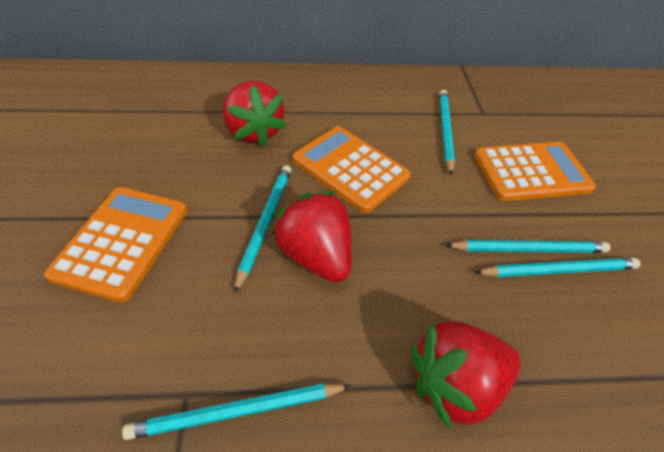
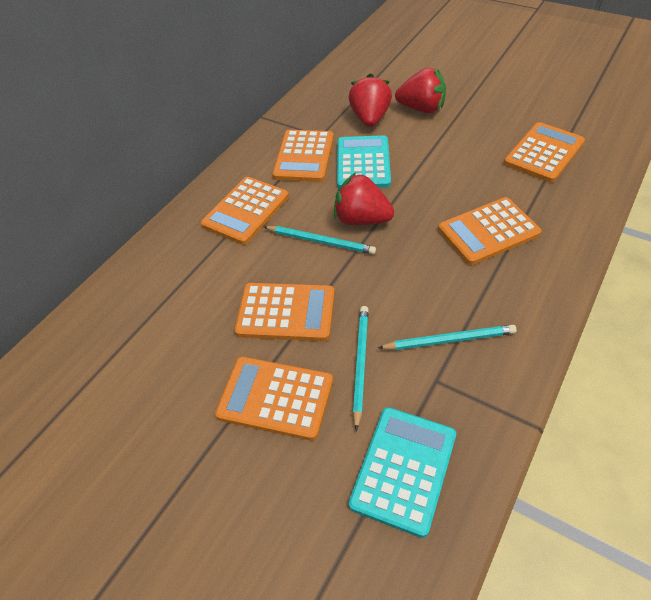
orange calculator: 3 -> 6
turquoise calculator: 0 -> 2
turquoise pencil: 5 -> 3

